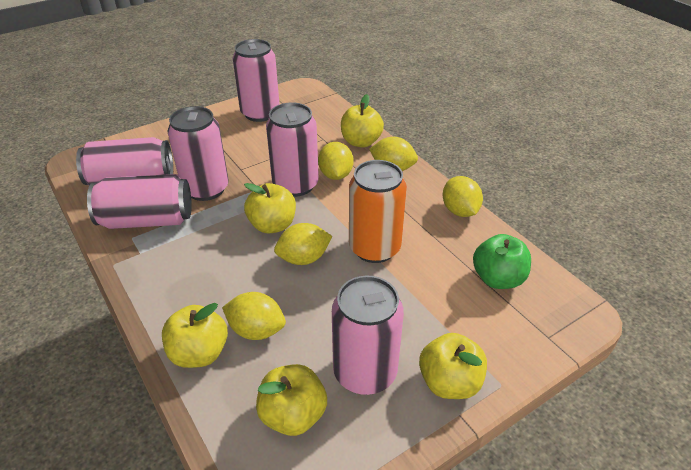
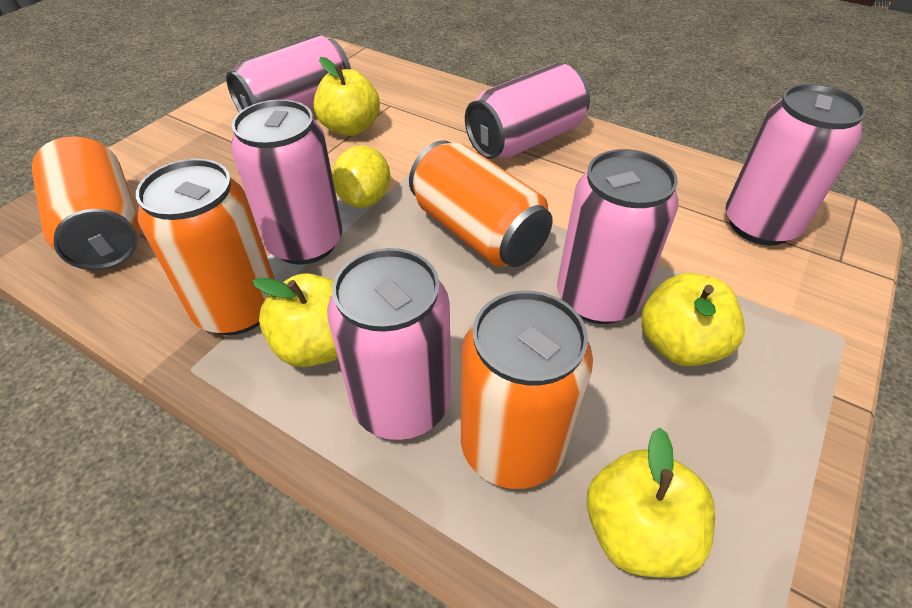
green apple: 1 -> 0
orange can: 1 -> 4
yellow apple: 5 -> 4
yellow lemon: 5 -> 1

